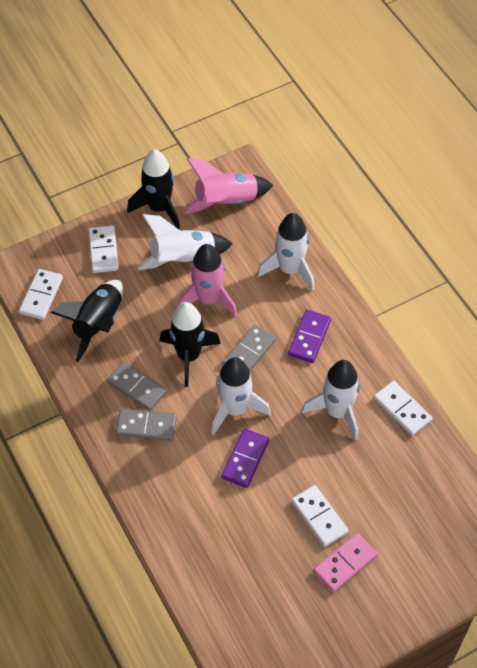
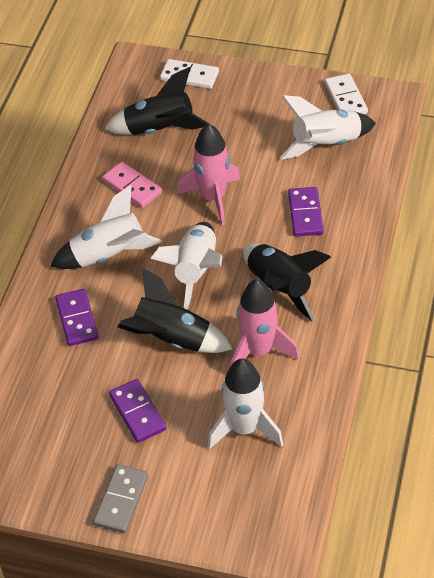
grey domino: 3 -> 1
purple domino: 2 -> 3
white domino: 4 -> 2

